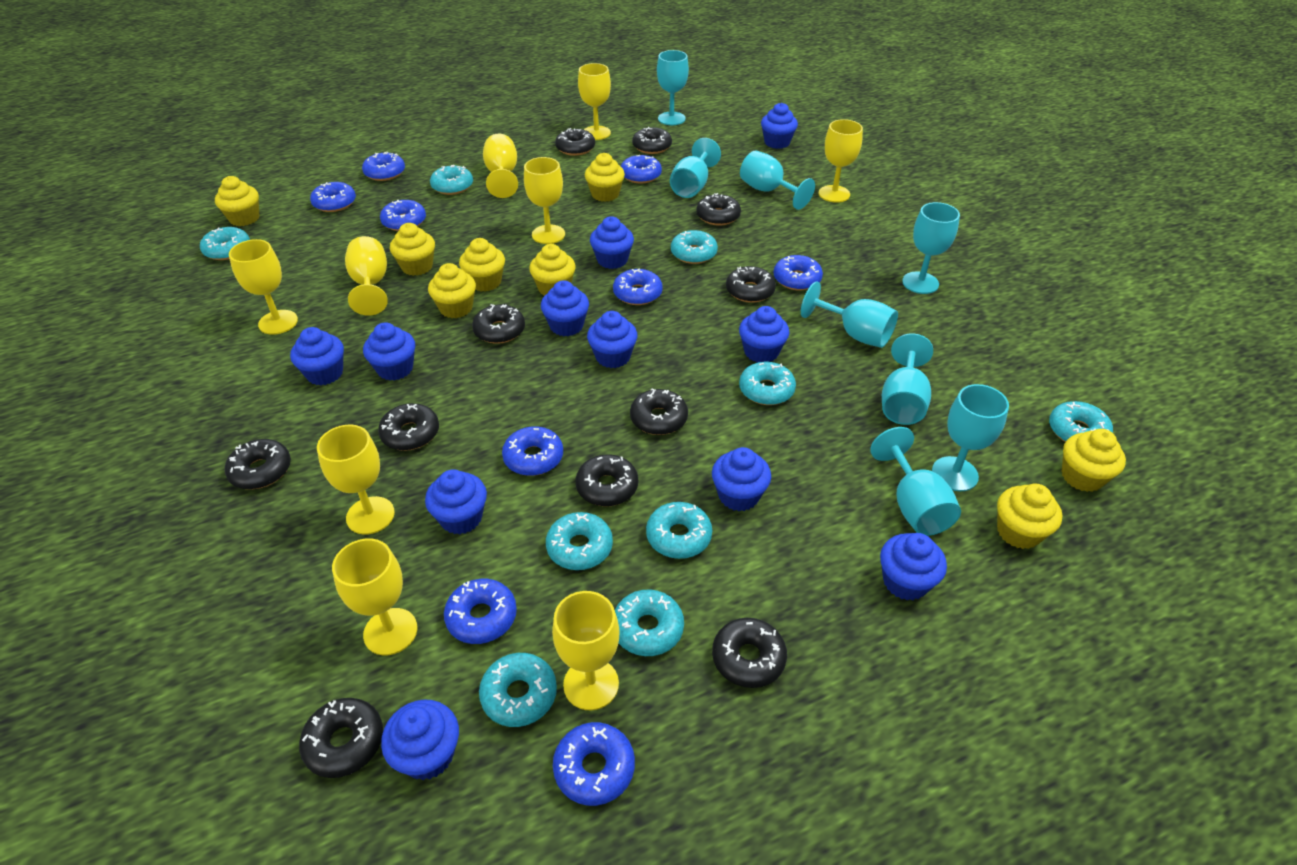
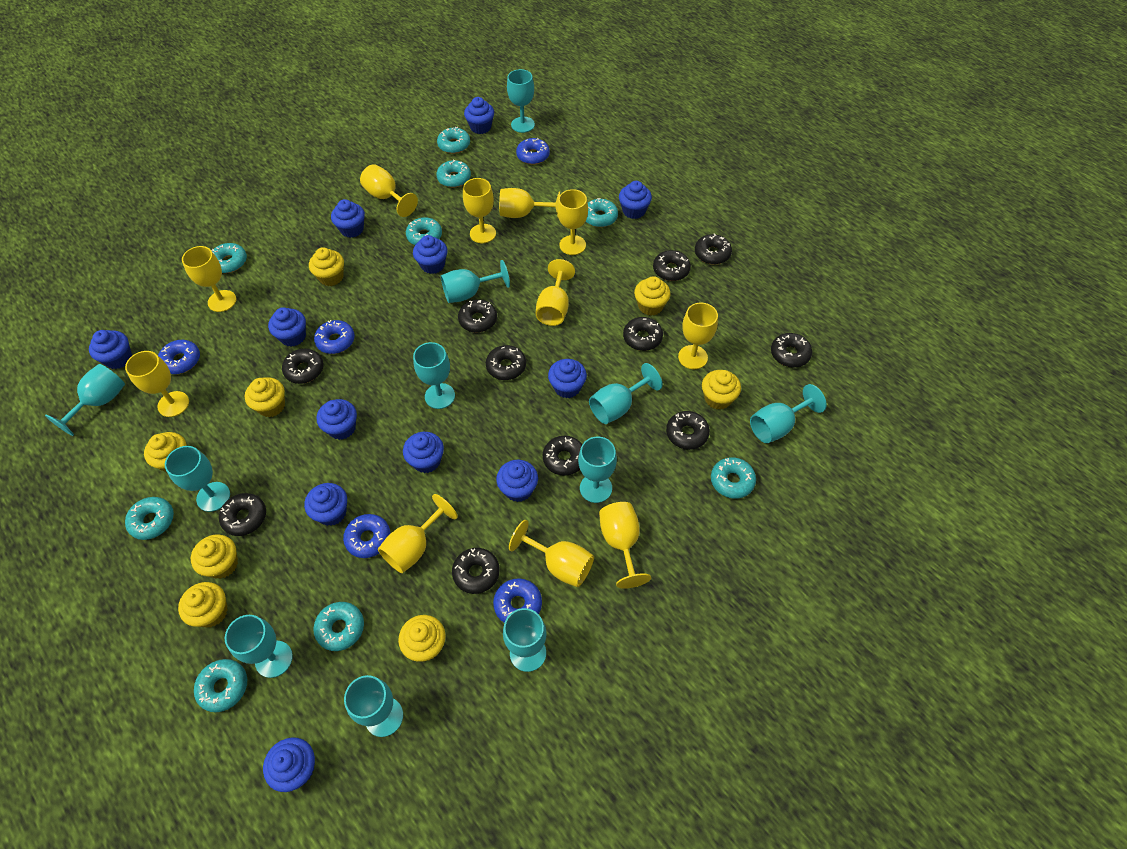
blue cupcake: 11 -> 12
blue donut: 9 -> 5
turquoise goblet: 8 -> 11
yellow goblet: 9 -> 11

